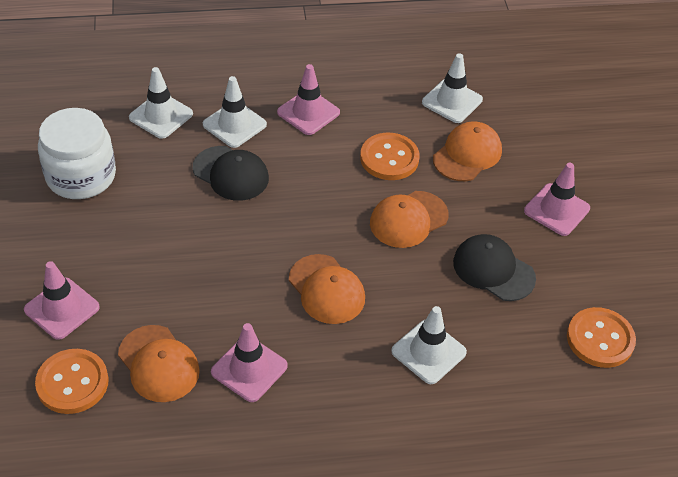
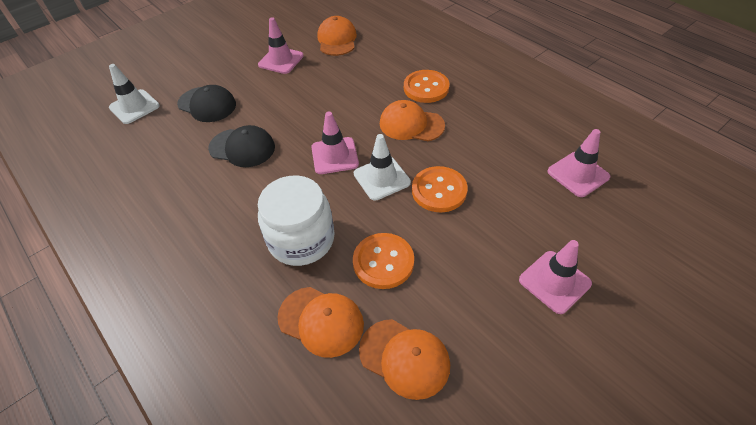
white traffic cone: 4 -> 2

